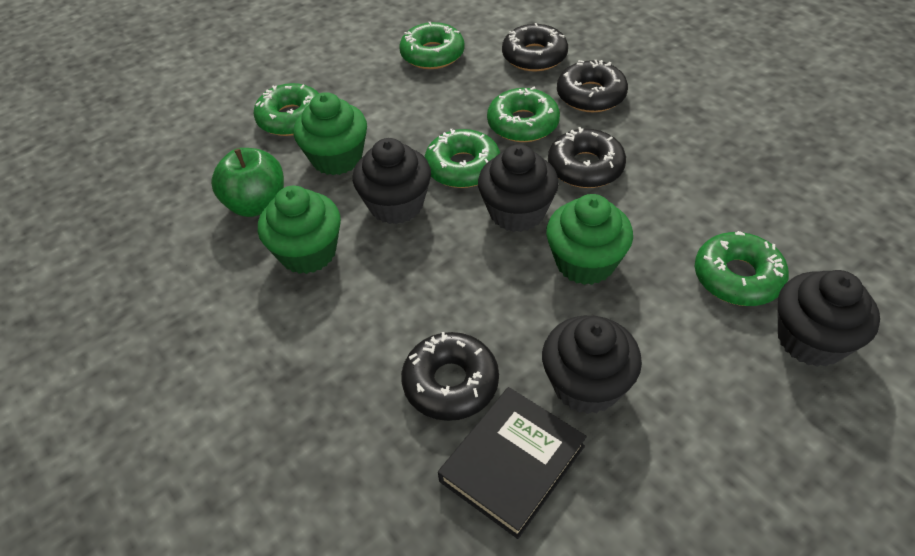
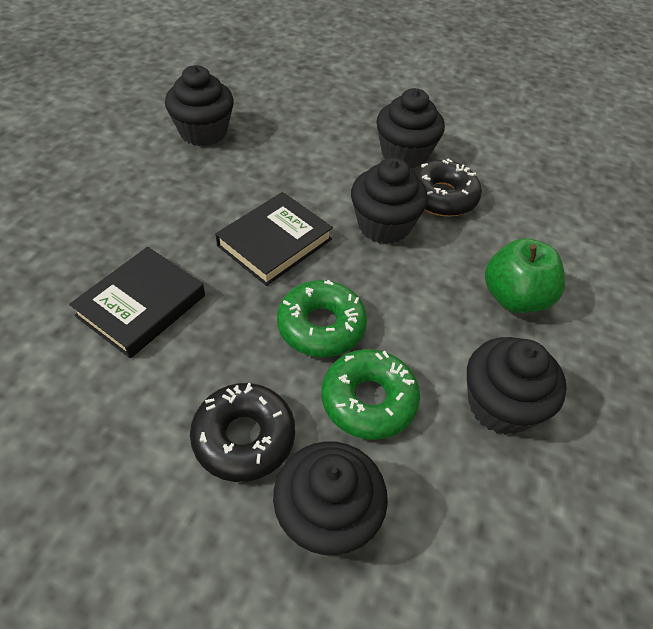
black book: 1 -> 2
black cupcake: 4 -> 5
black donut: 4 -> 2
green cupcake: 3 -> 0
green donut: 5 -> 2

